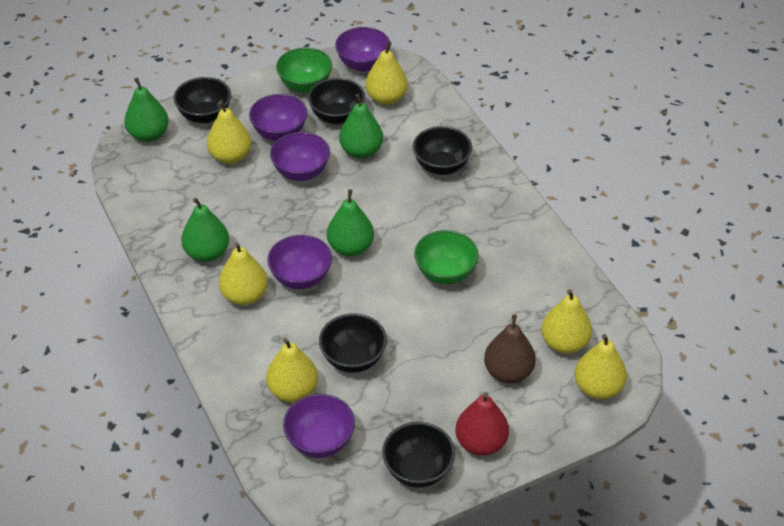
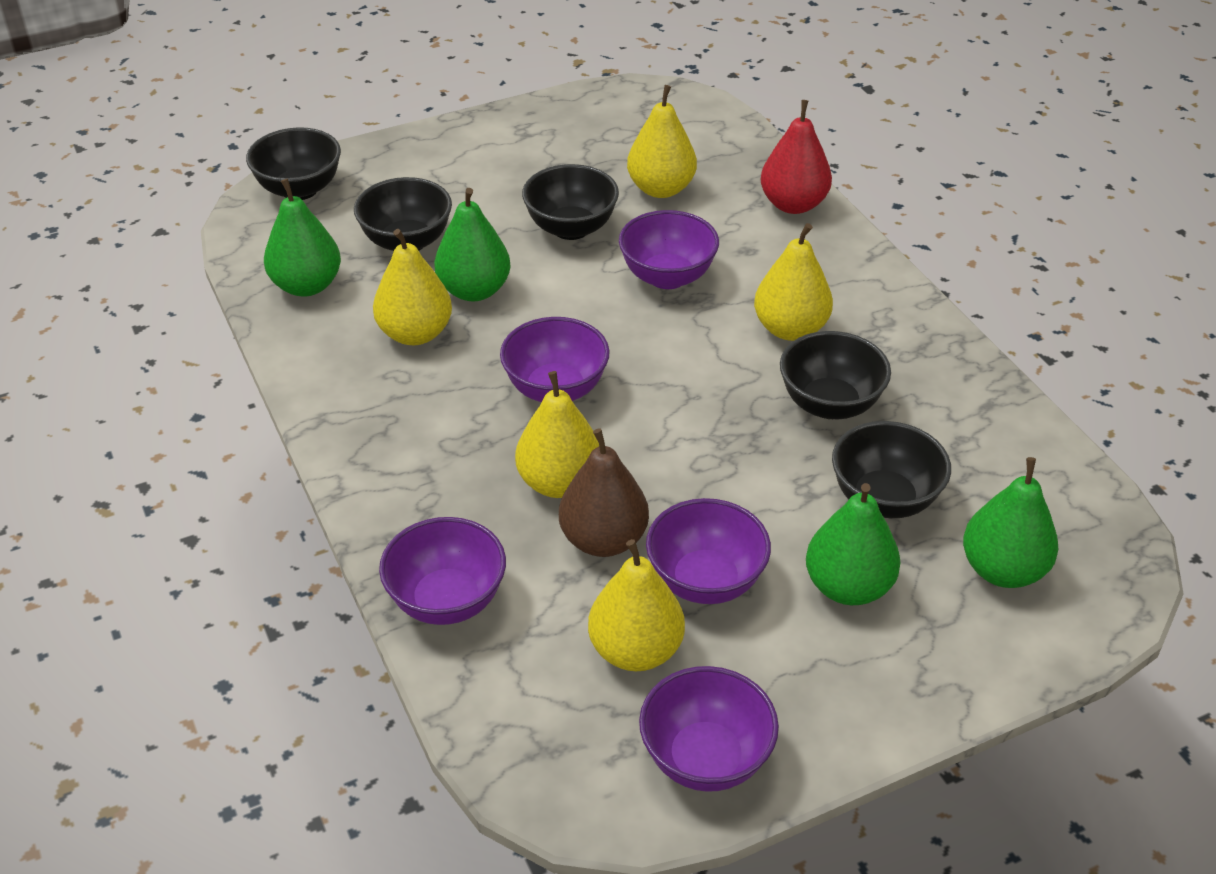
green bowl: 2 -> 0
yellow pear: 6 -> 5

